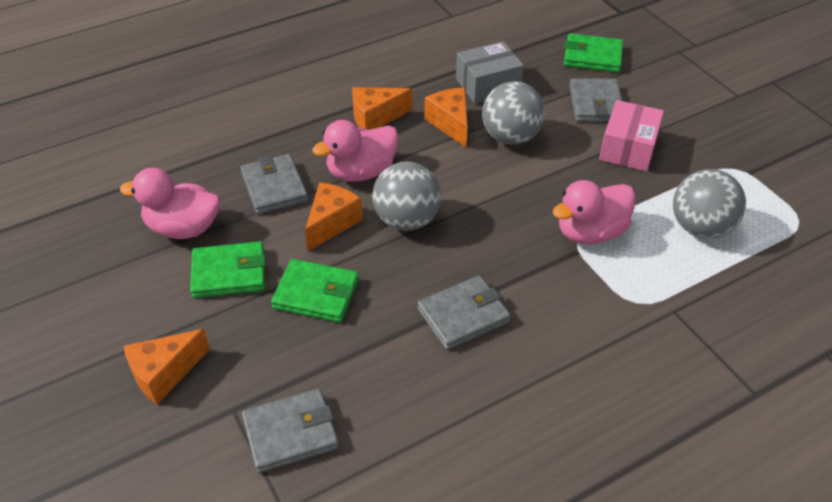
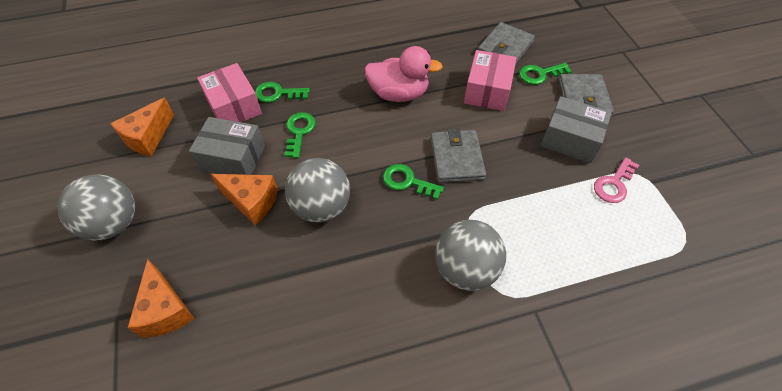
green key: 0 -> 4
green wallet: 3 -> 0
grey box: 1 -> 2
grey wallet: 4 -> 3
orange cheese: 4 -> 3
pink box: 1 -> 2
pink duck: 3 -> 1
pink key: 0 -> 1

